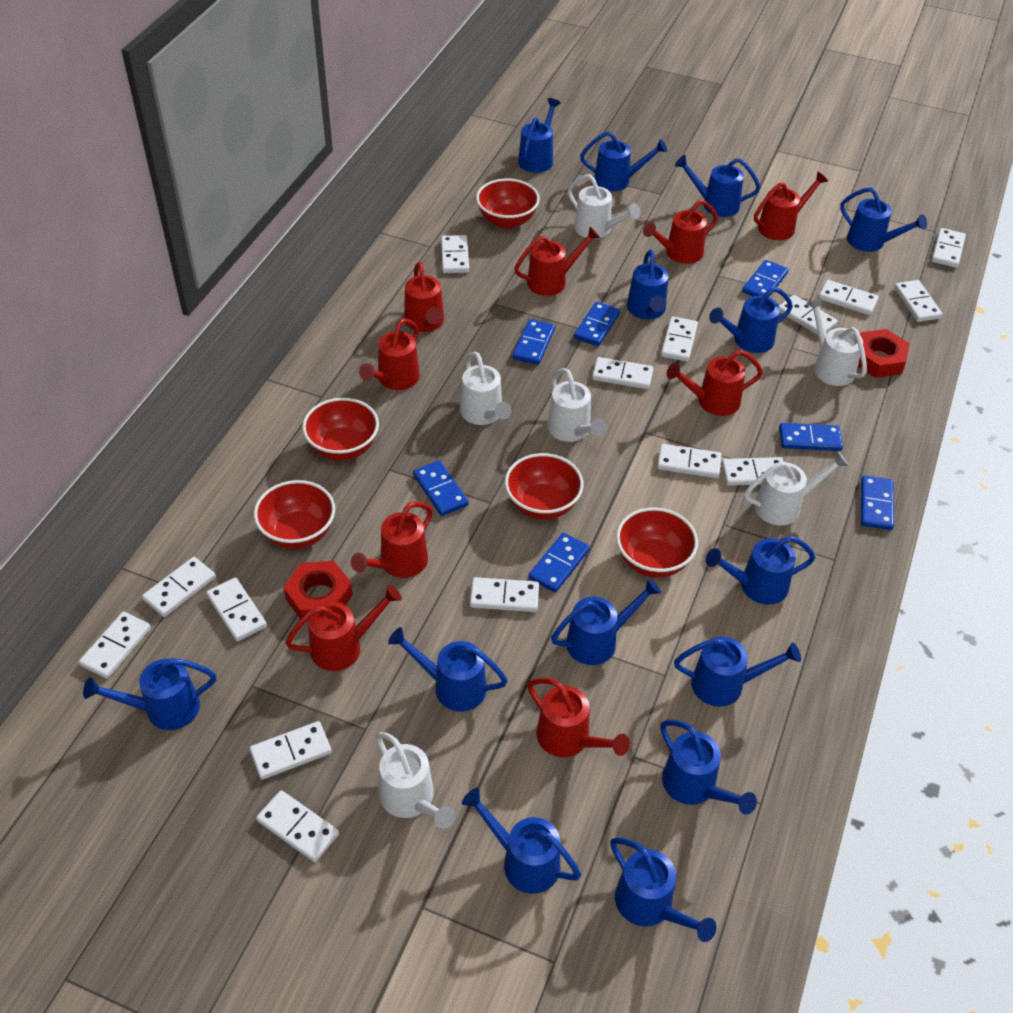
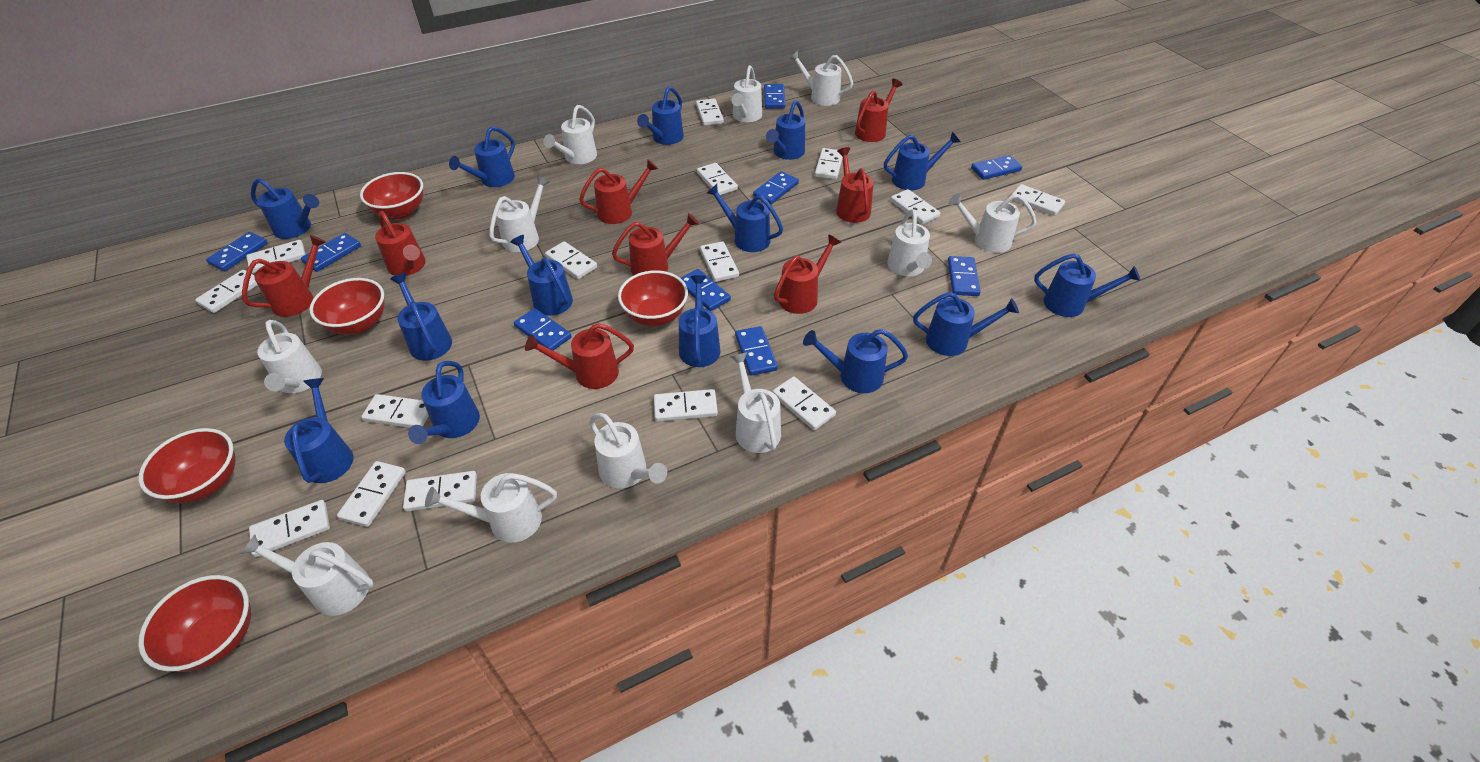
blue domino: 7 -> 9
red nut: 2 -> 0
red watering can: 9 -> 8
white watering can: 6 -> 11

